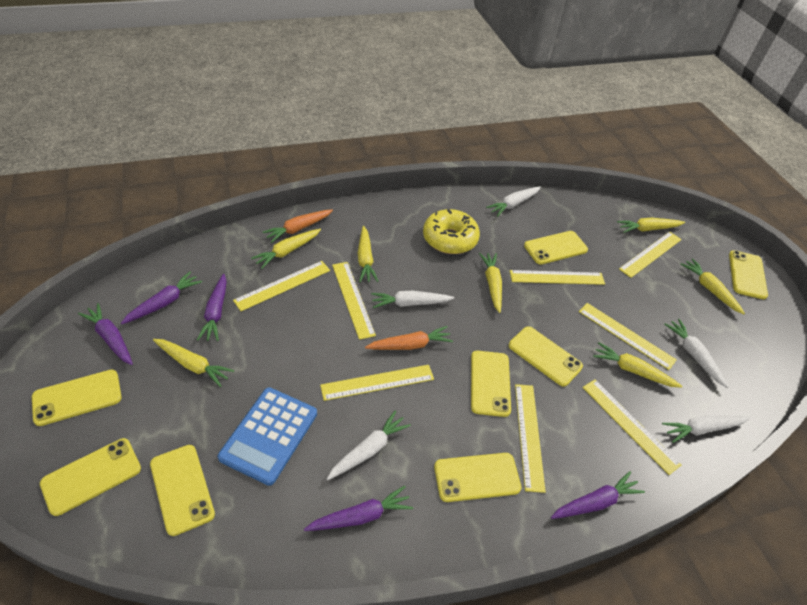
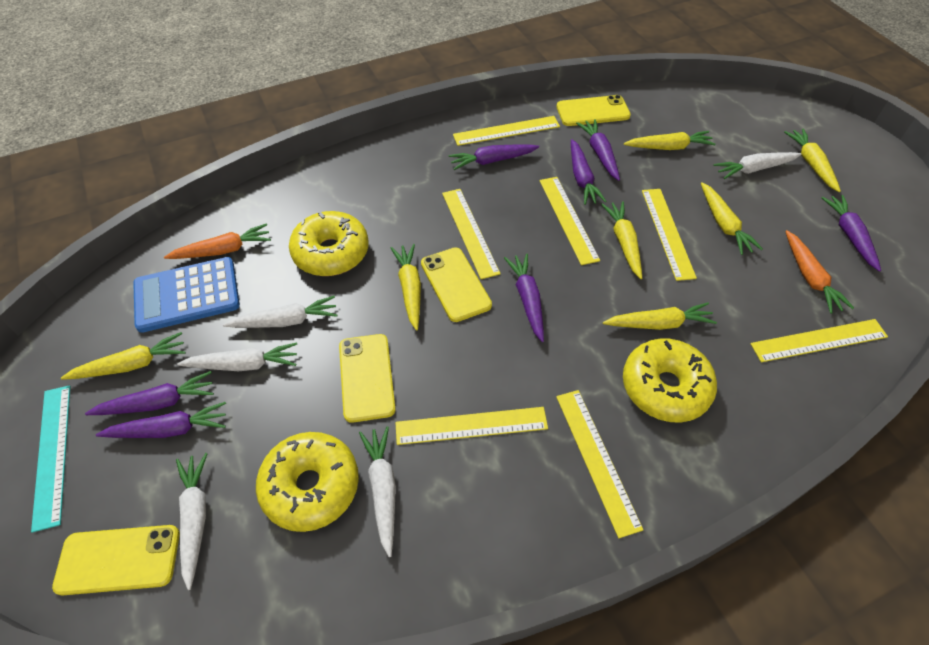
purple carrot: 5 -> 7
turquoise ruler: 0 -> 1
yellow donut: 1 -> 3
yellow phone: 8 -> 4
yellow ruler: 8 -> 7

